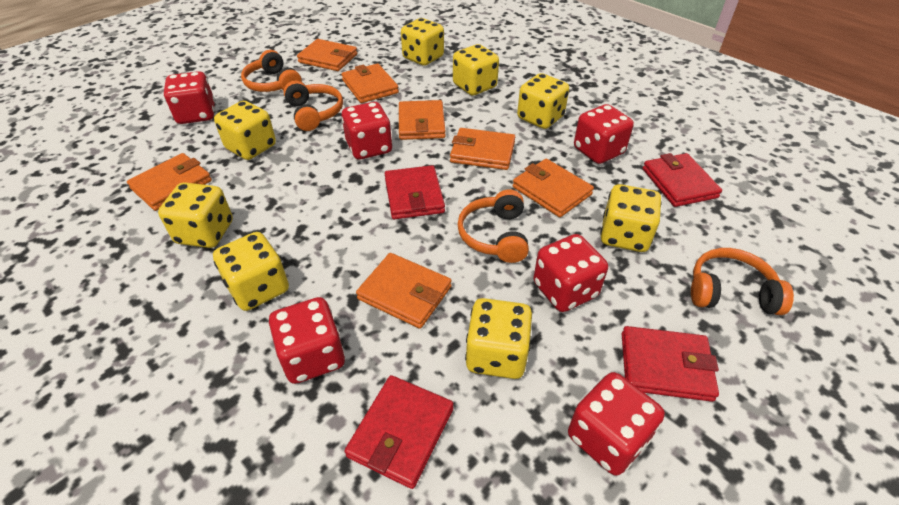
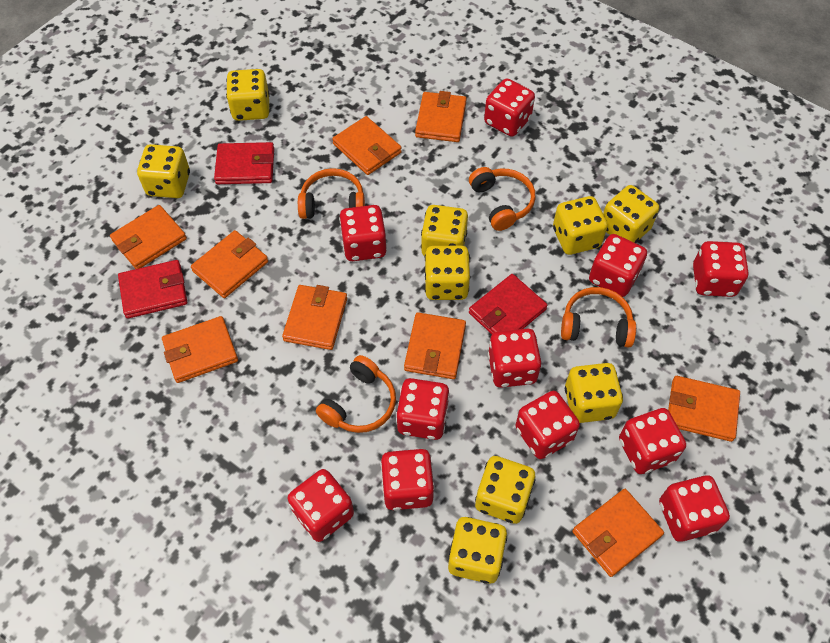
orange wallet: 7 -> 9
red dice: 6 -> 11
red wallet: 4 -> 3
yellow dice: 8 -> 9

